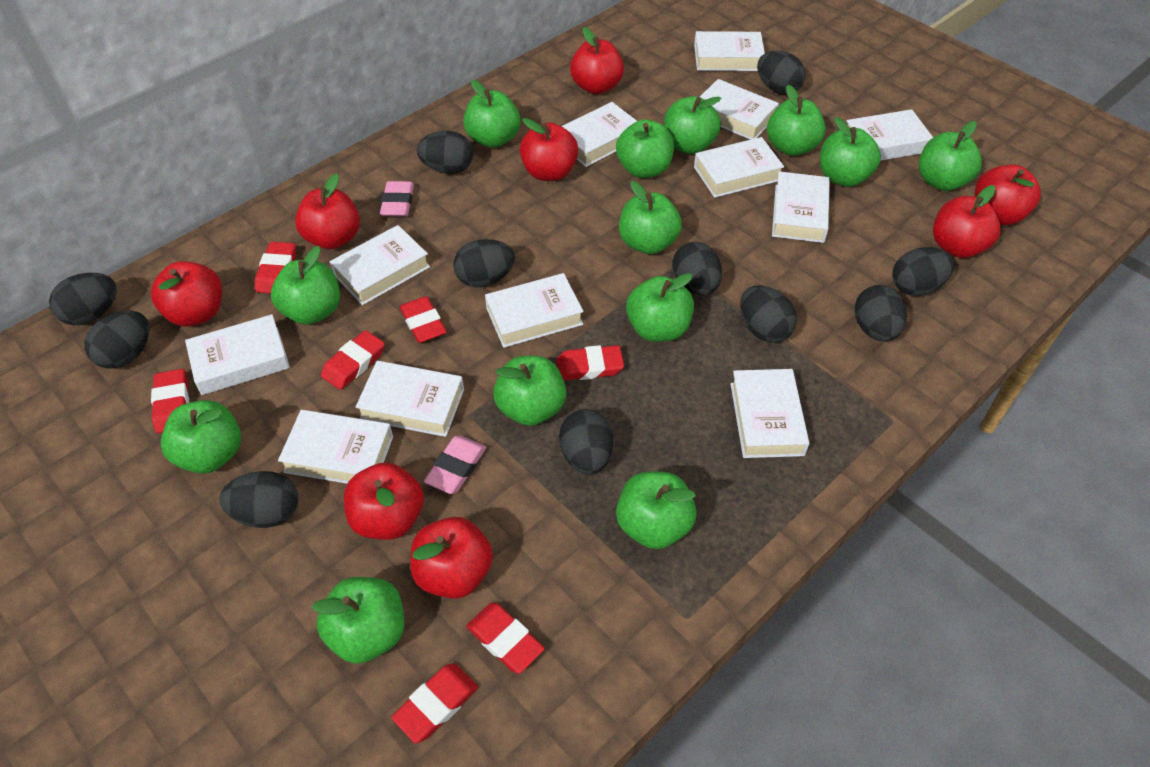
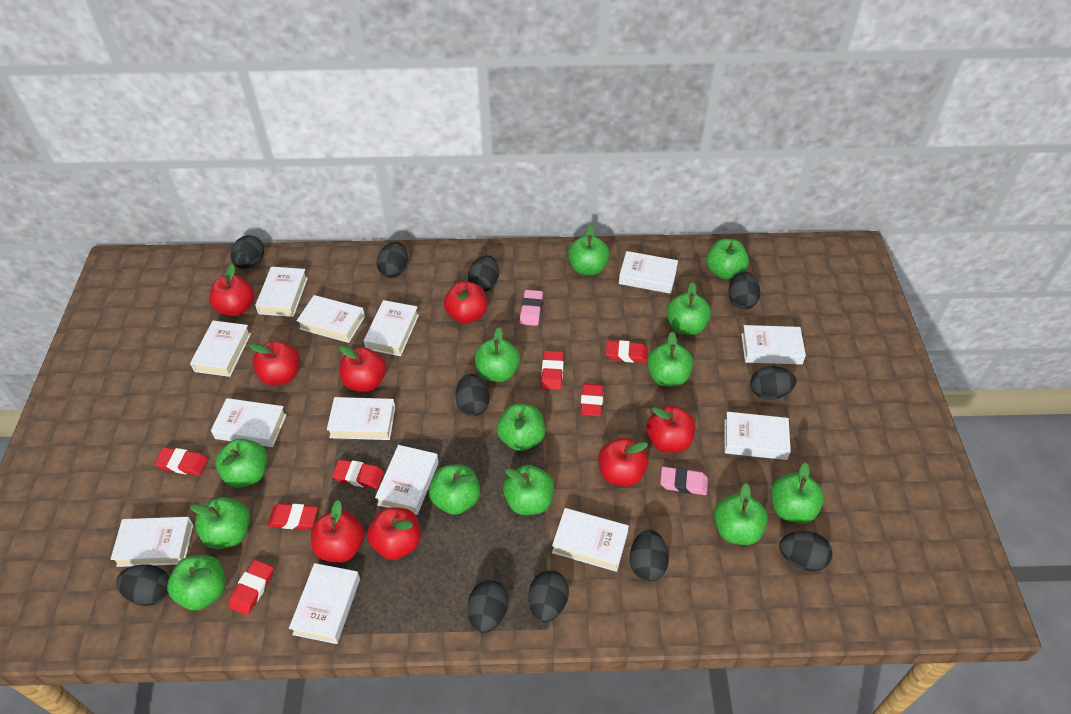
white book: 12 -> 13

